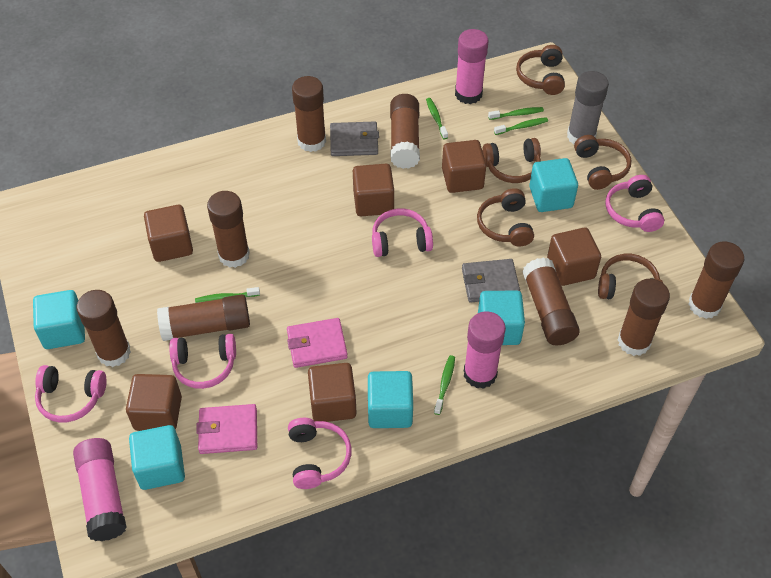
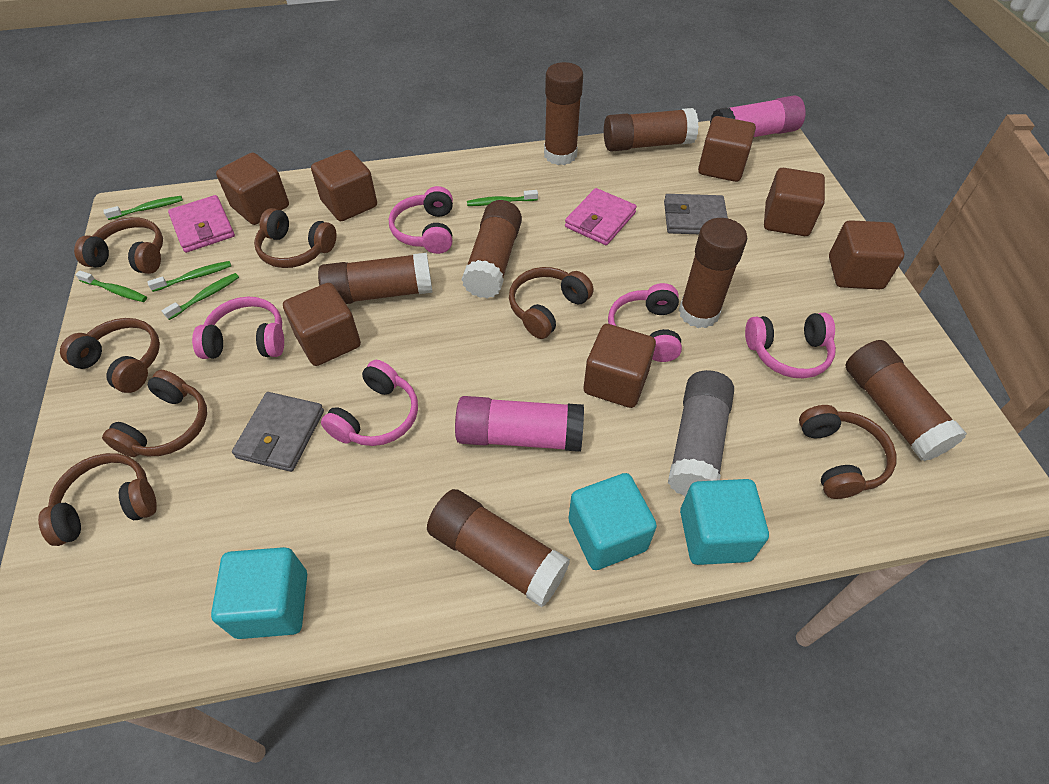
brown cube: 6 -> 7
brown glue stick: 8 -> 7
brown headphones: 5 -> 7
pink glue stick: 3 -> 2
turquoise cube: 5 -> 3

